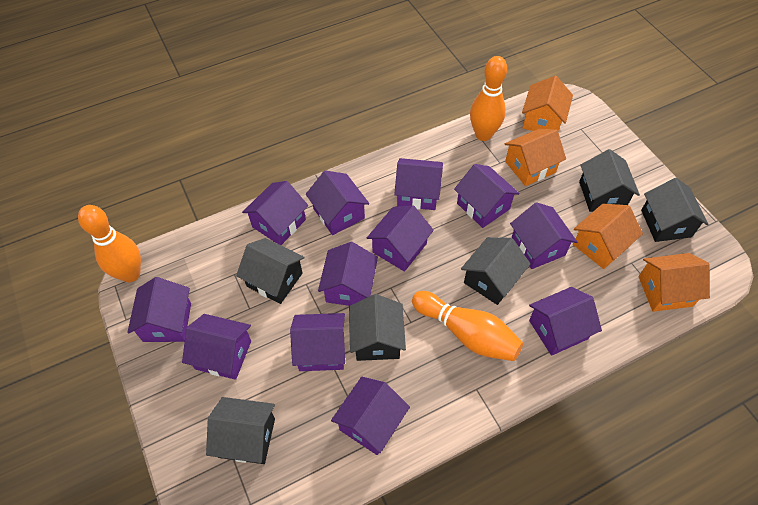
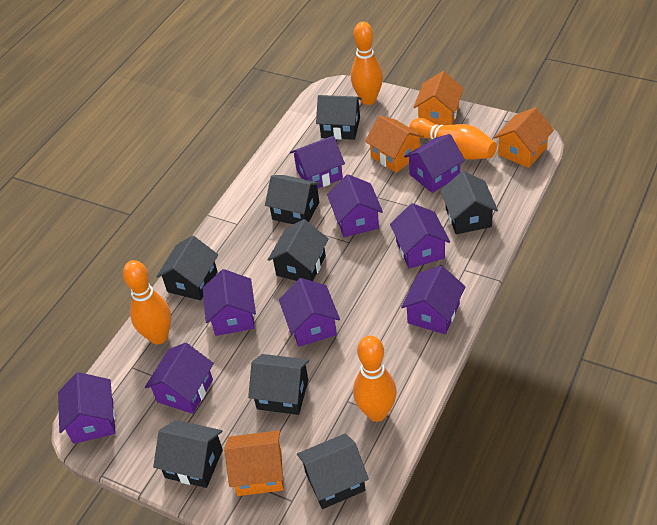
black house: 6 -> 8
orange bowling pin: 3 -> 4
purple house: 12 -> 9

